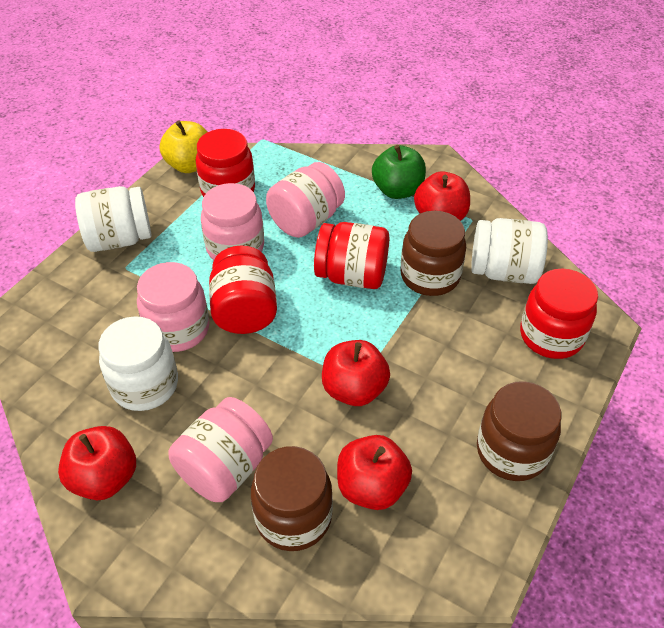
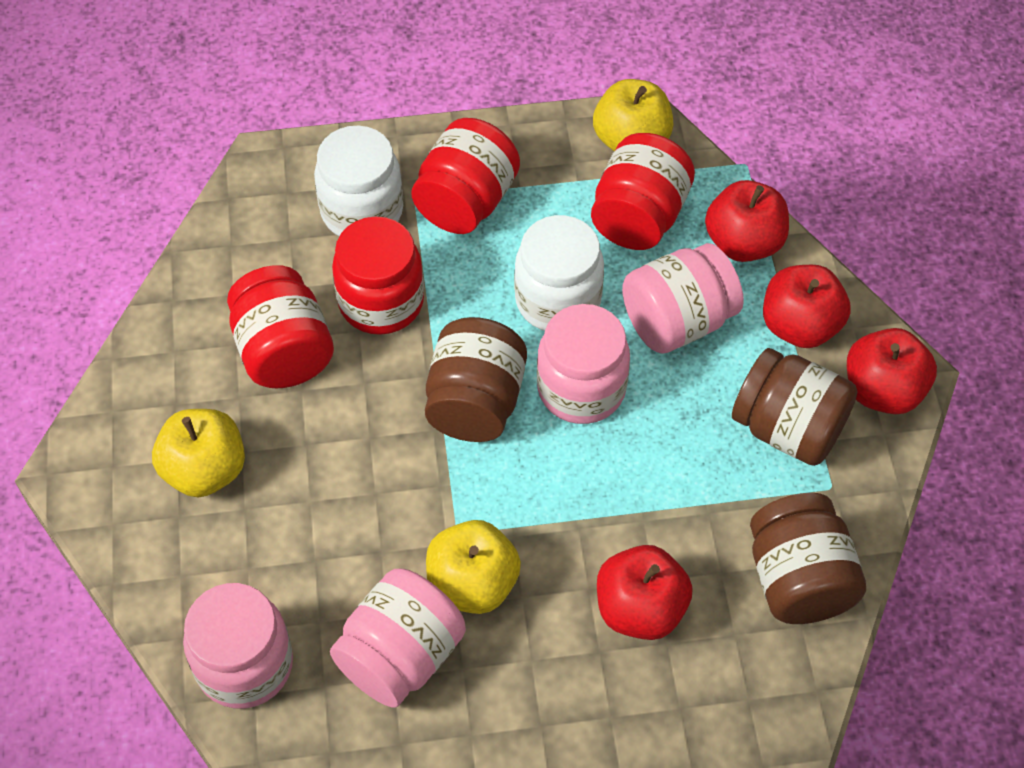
green apple: 1 -> 0
white jar: 3 -> 2
yellow apple: 1 -> 3

